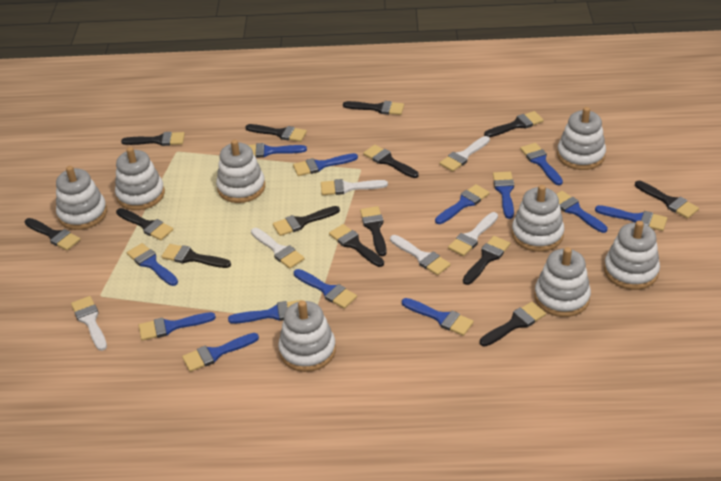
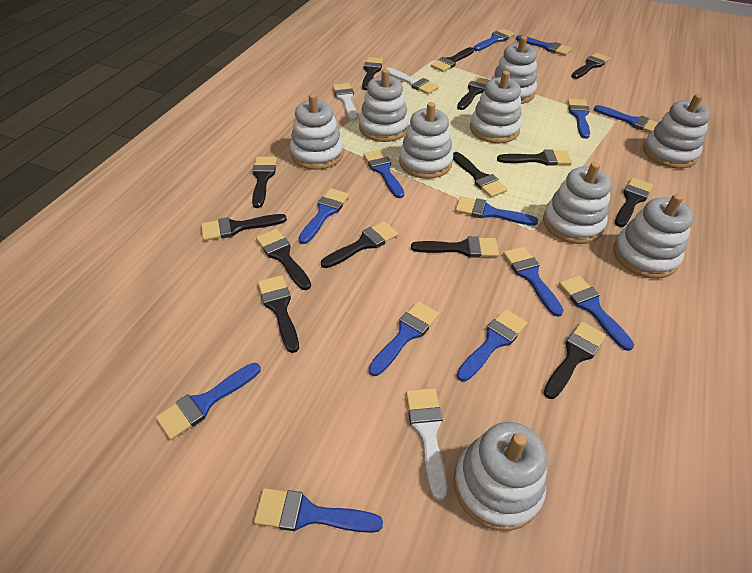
white brush: 6 -> 3
white stacking toy: 8 -> 9

